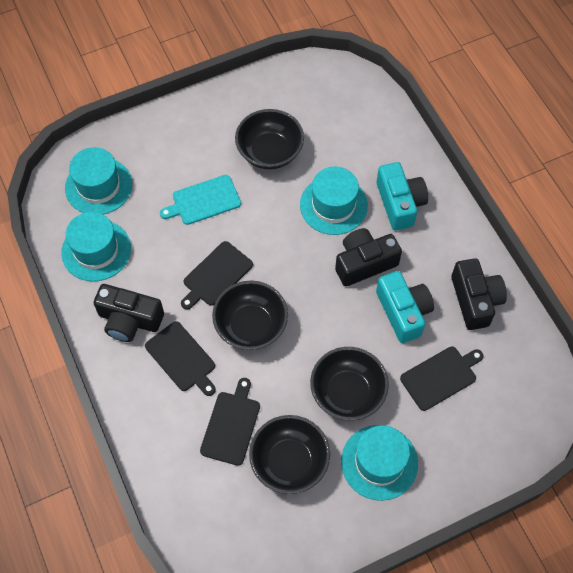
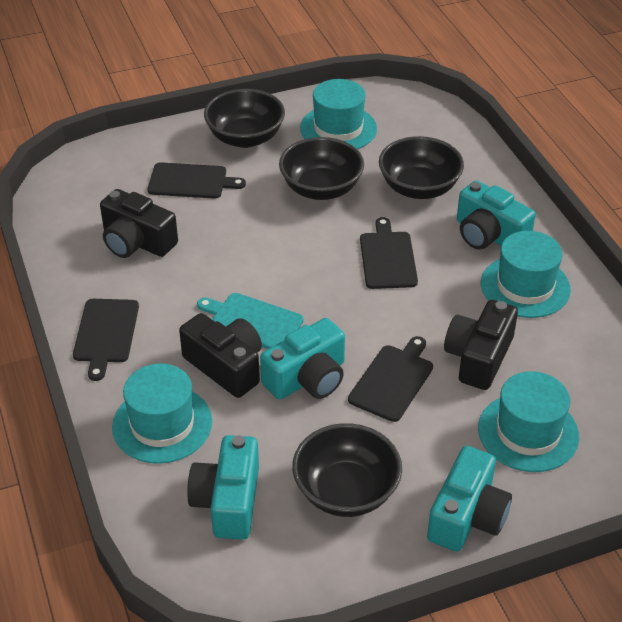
turquoise camera: 2 -> 4

